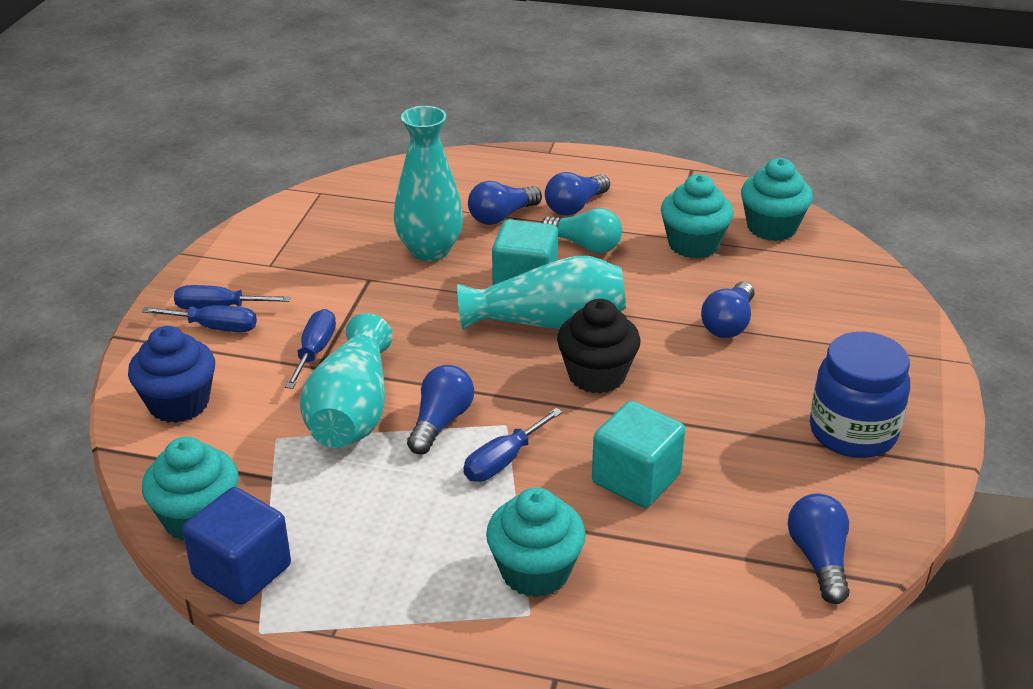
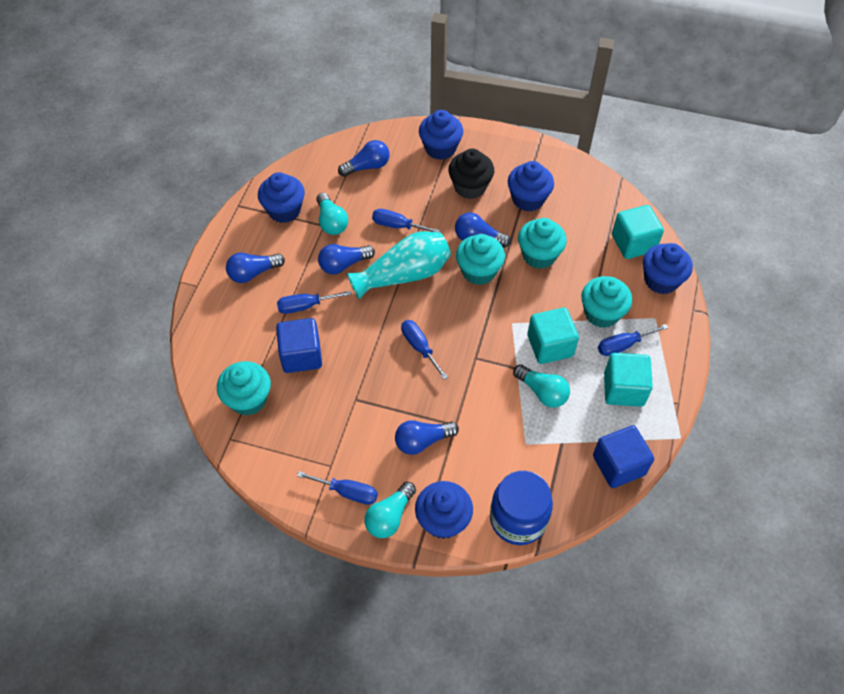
blue cube: 1 -> 2
blue cupcake: 1 -> 5
blue screwdriver: 4 -> 5
turquoise cube: 2 -> 3
turquoise light bulb: 1 -> 3
turquoise vase: 3 -> 1

